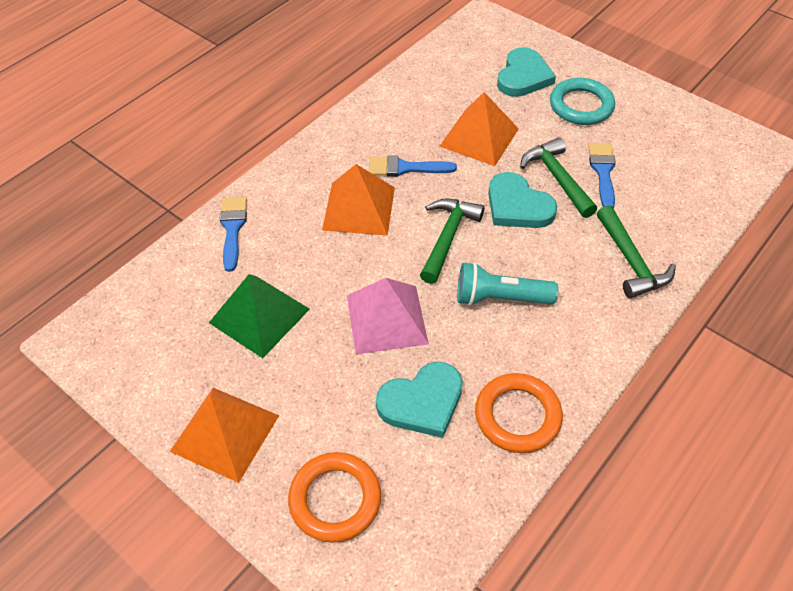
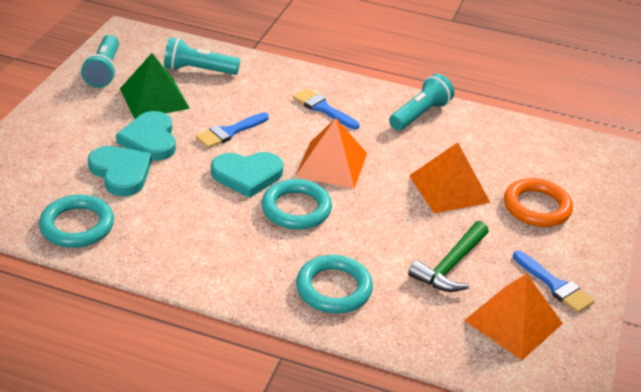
green hammer: 3 -> 1
orange ring: 2 -> 1
pink pyramid: 1 -> 0
turquoise flashlight: 1 -> 3
turquoise ring: 1 -> 3

